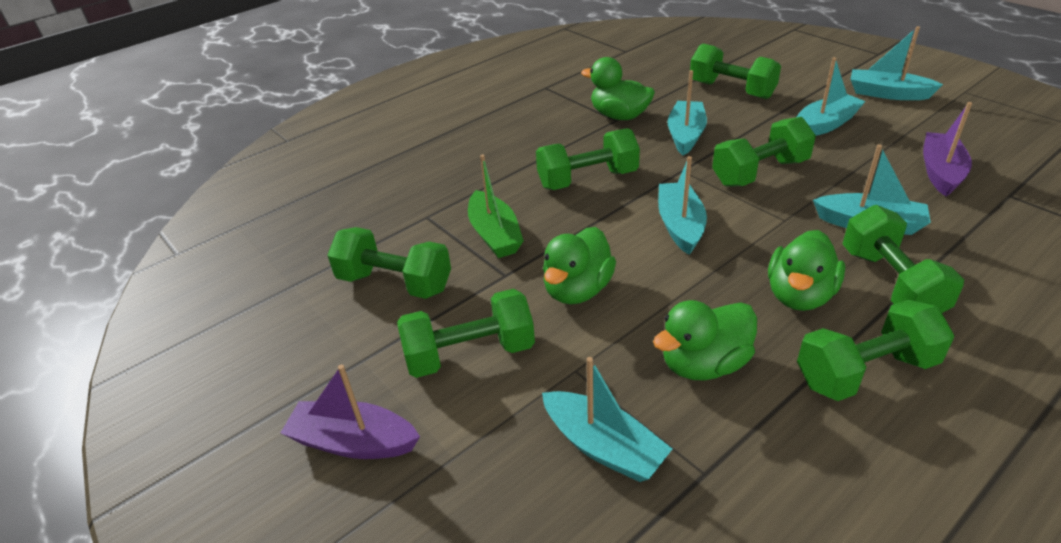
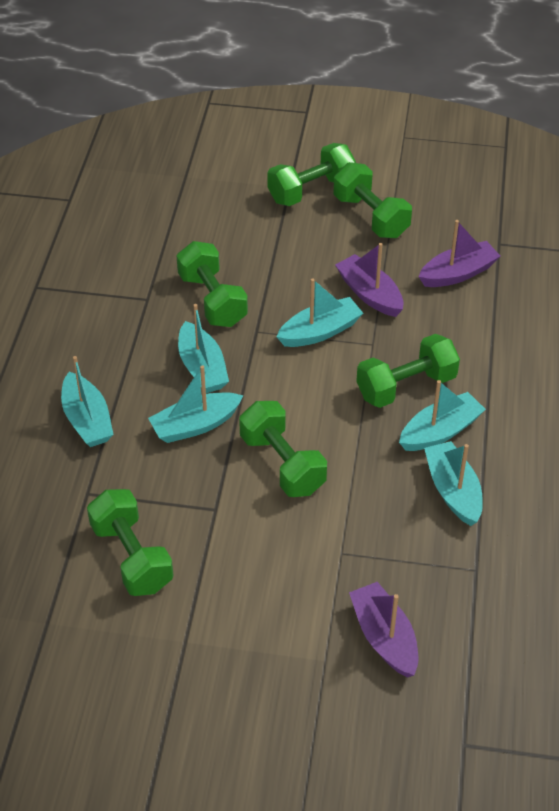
green boat: 1 -> 0
green duck: 4 -> 0
green dumbbell: 7 -> 6
purple boat: 2 -> 3

